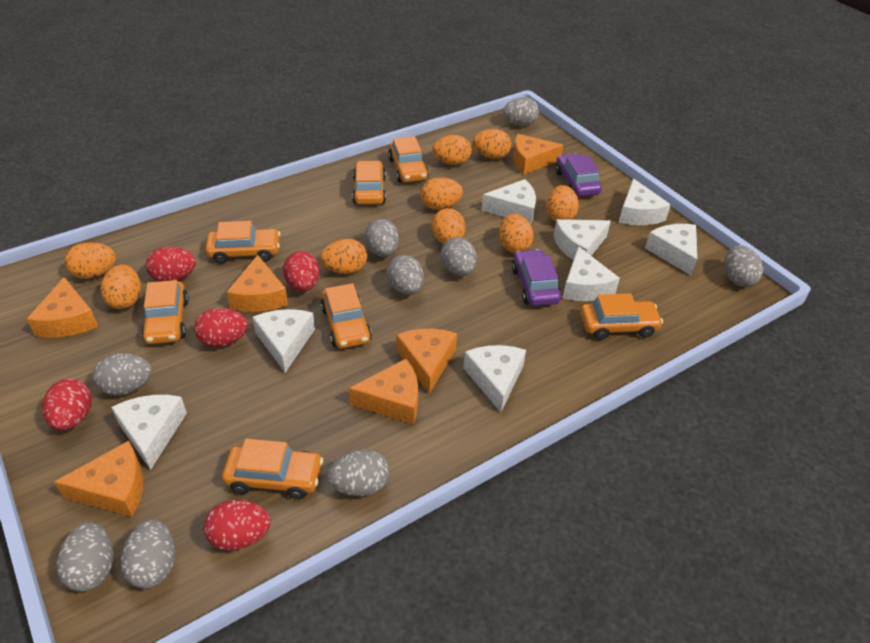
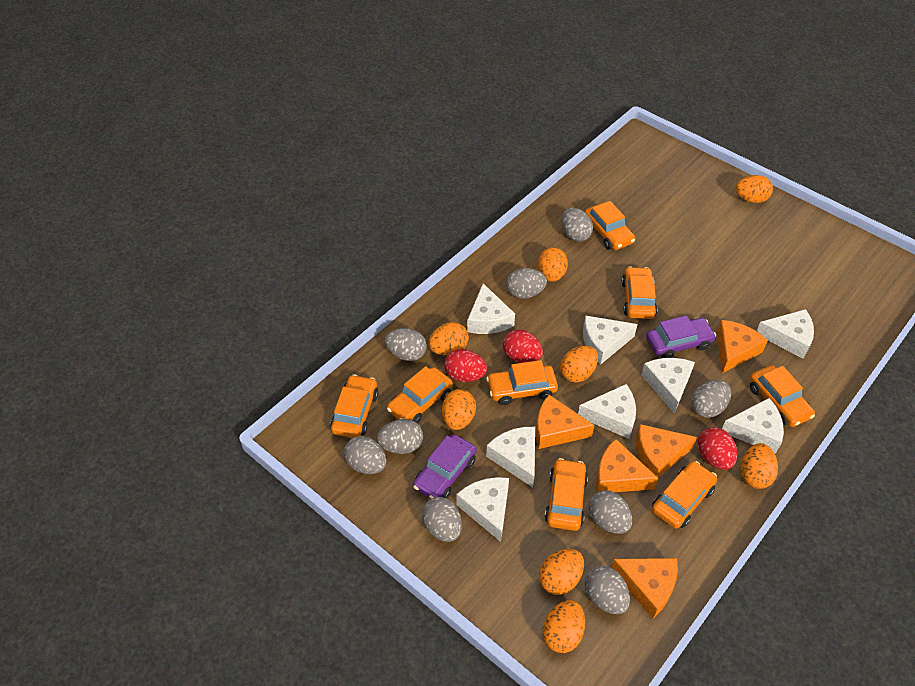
orange car: 7 -> 8
orange cheese: 6 -> 5
orange egg: 9 -> 8
red egg: 5 -> 3

